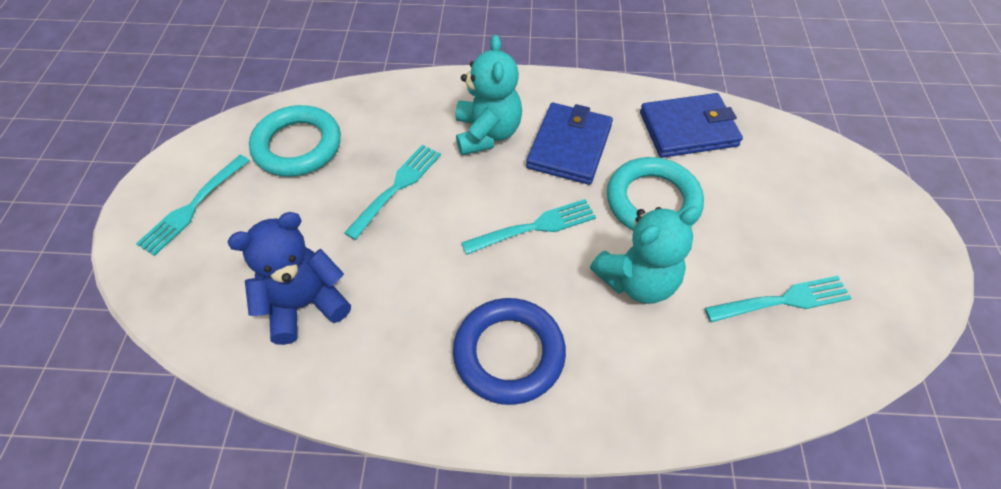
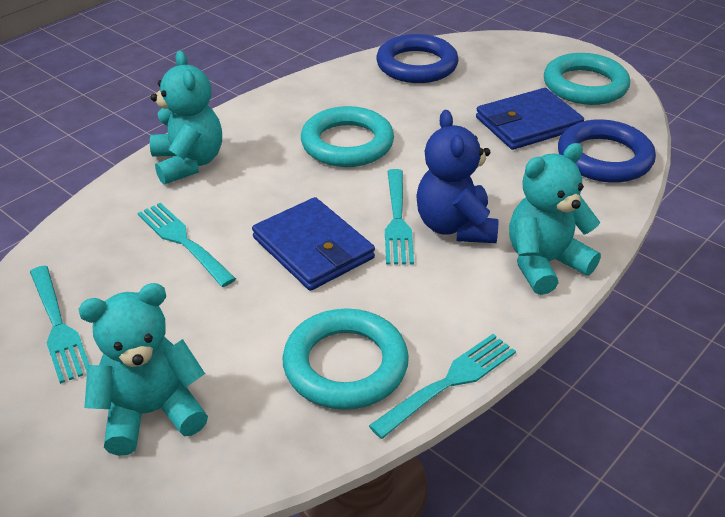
blue ring: 1 -> 2
turquoise ring: 2 -> 3
turquoise teddy bear: 2 -> 3

